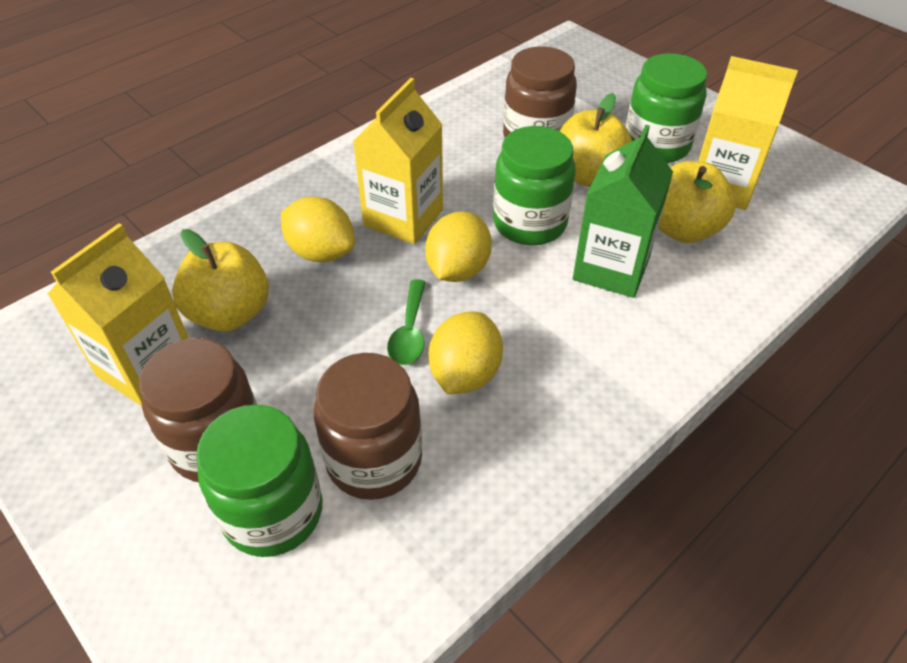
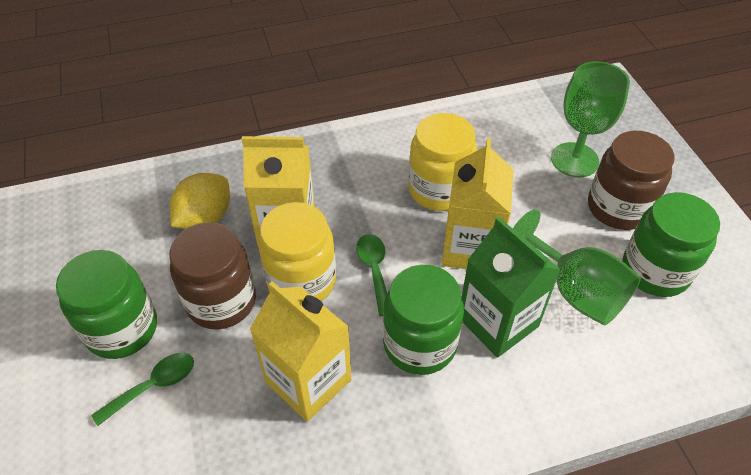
brown jar: 3 -> 2
green goblet: 0 -> 2
green spoon: 1 -> 2
yellow apple: 3 -> 0
yellow jar: 0 -> 2
yellow lemon: 3 -> 1

